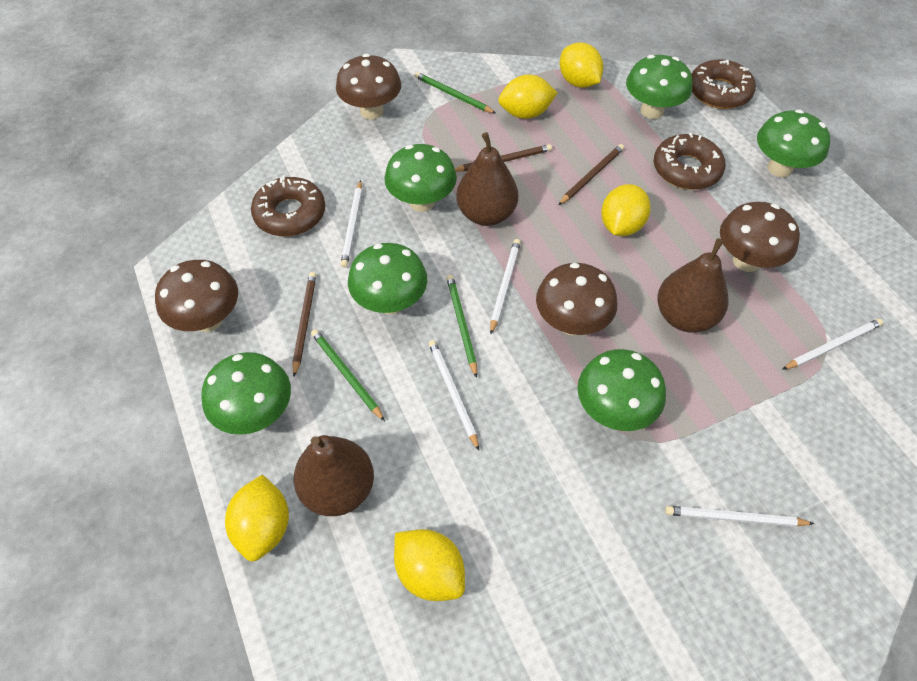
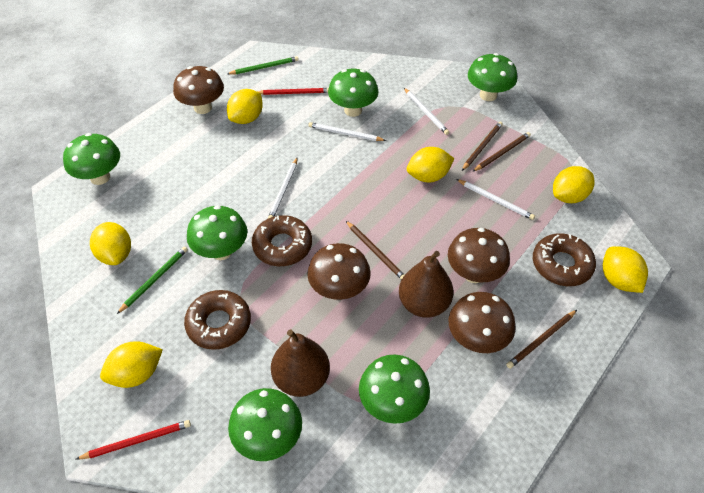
brown pear: 3 -> 2
brown pencil: 3 -> 4
green pencil: 3 -> 2
red pencil: 0 -> 2
white pencil: 5 -> 4
yellow lemon: 5 -> 6

